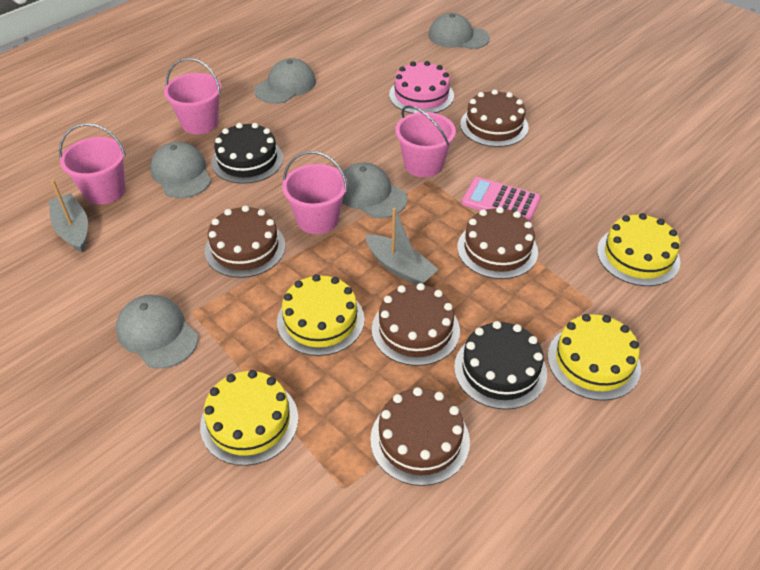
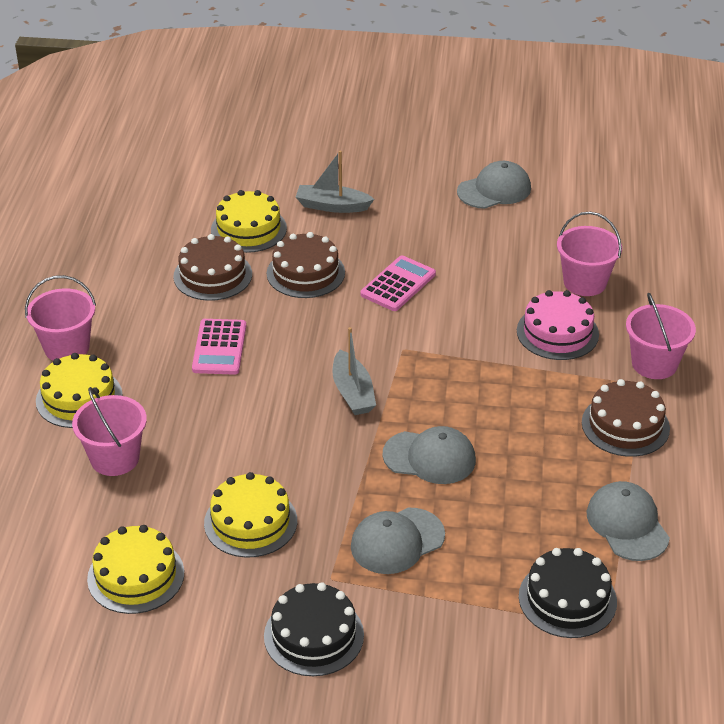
brown cake: 5 -> 3
grey cap: 5 -> 4
pink calculator: 1 -> 2

